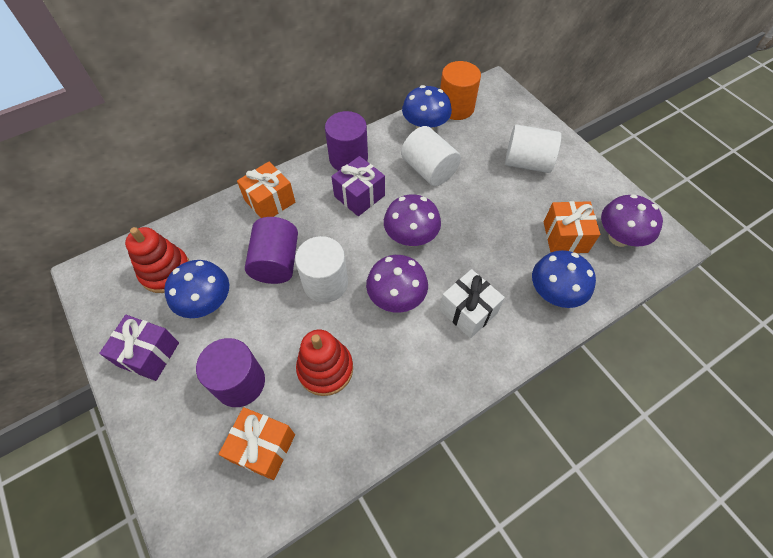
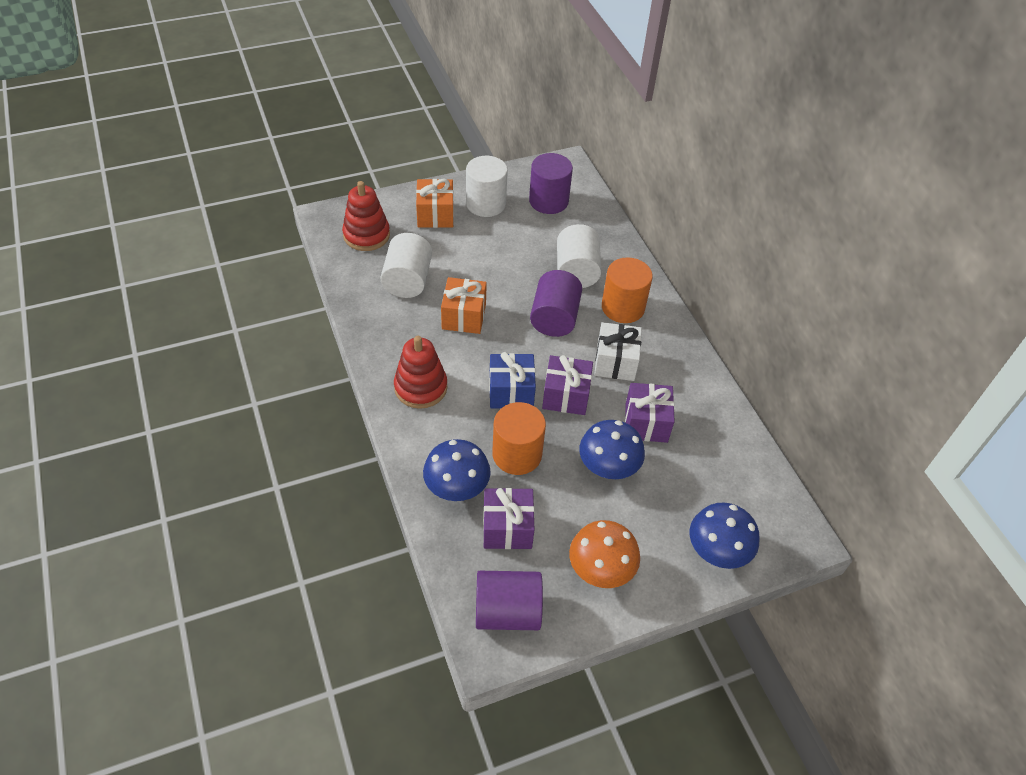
blue gift: 0 -> 1
orange cylinder: 1 -> 2
orange gift: 3 -> 2
orange mushroom: 0 -> 1
purple gift: 2 -> 3
purple mushroom: 3 -> 0

